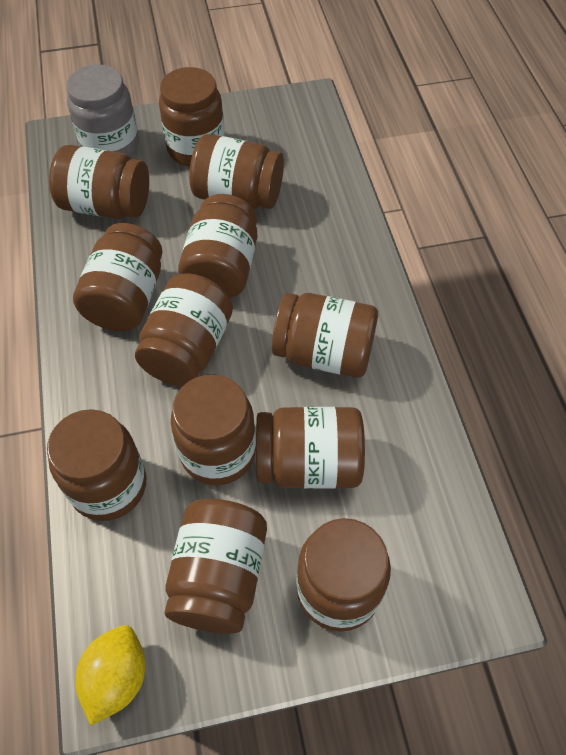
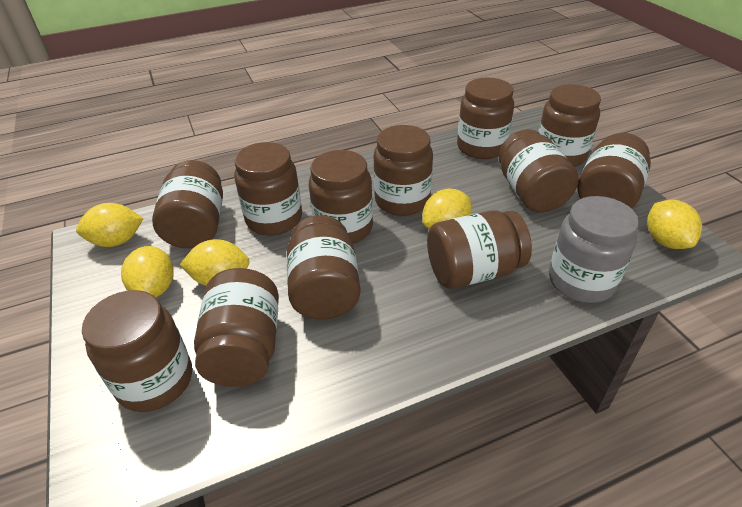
yellow lemon: 1 -> 5

